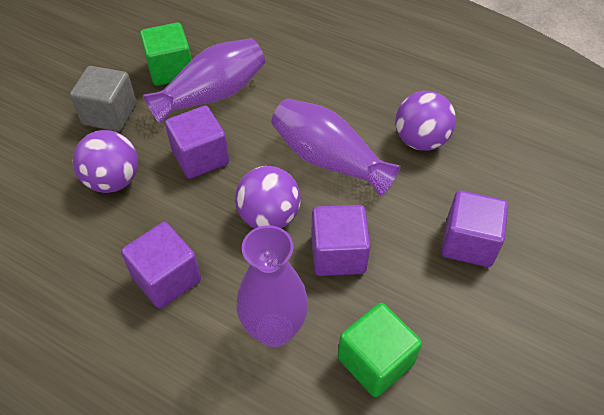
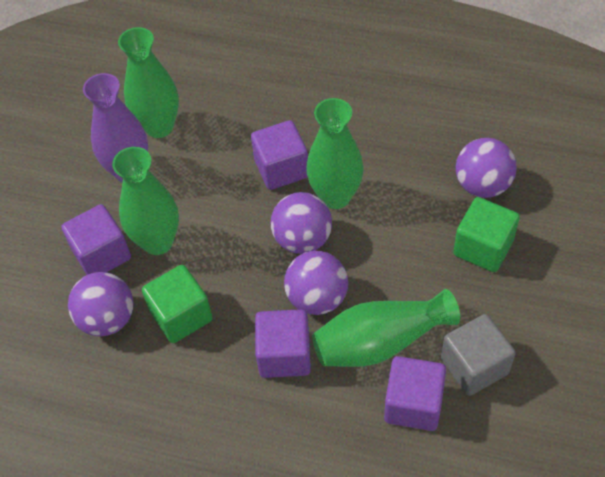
green vase: 0 -> 4
purple ball: 3 -> 4
purple vase: 3 -> 1

